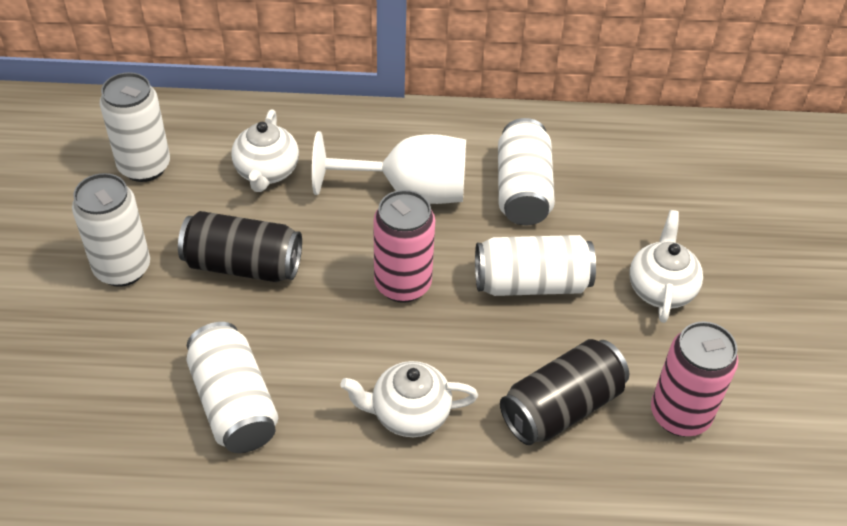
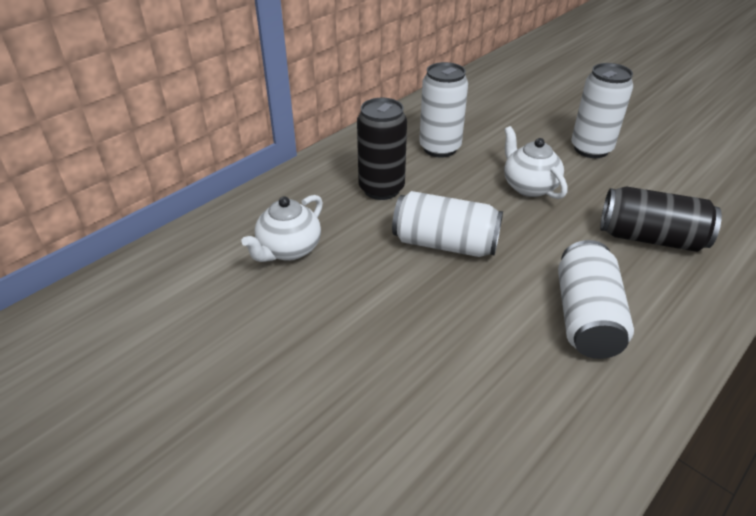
pink can: 2 -> 0
white can: 5 -> 4
white goblet: 1 -> 0
white teapot: 3 -> 2

